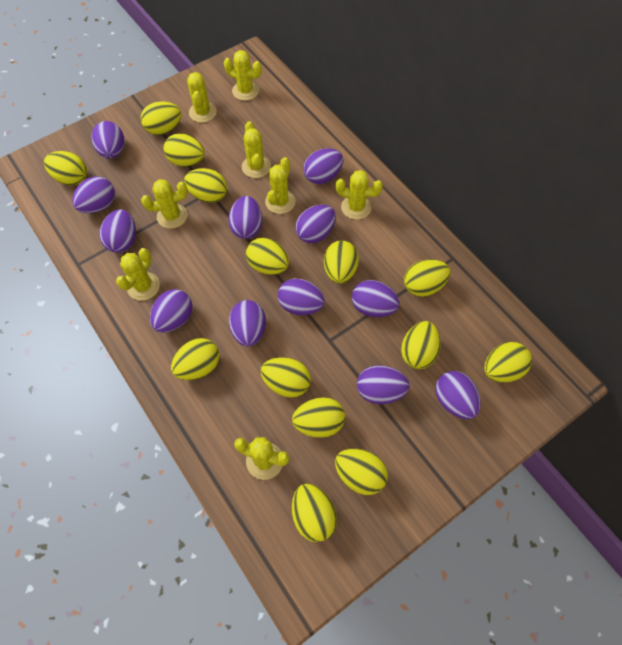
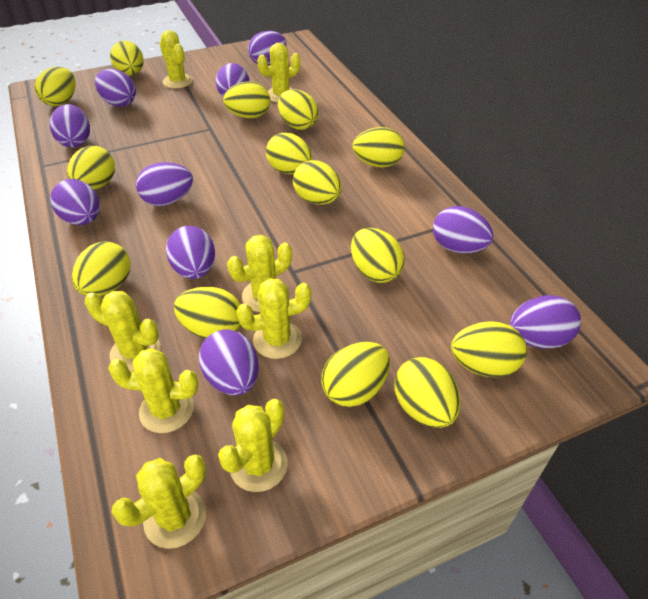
purple egg: 12 -> 10

